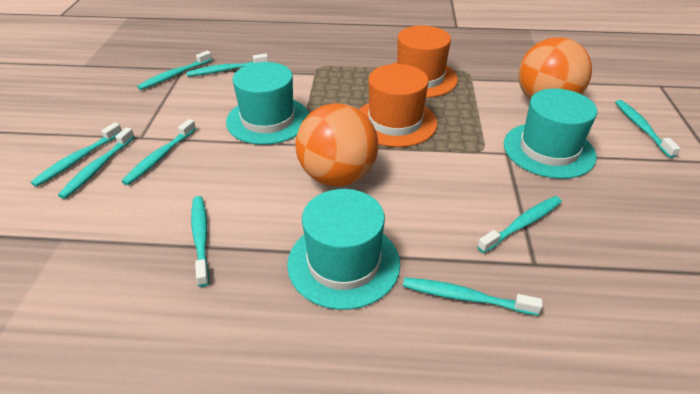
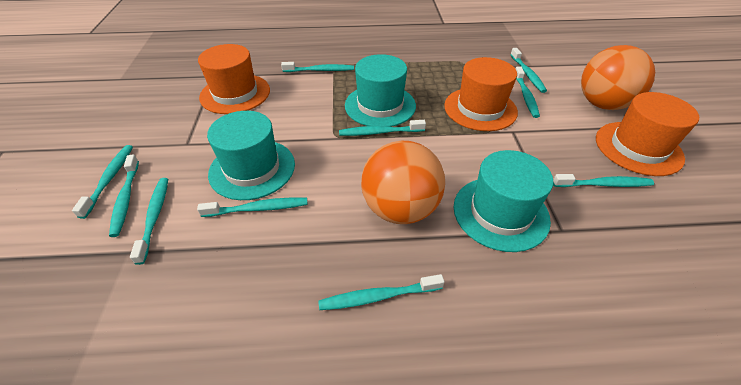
orange hat: 2 -> 3
turquoise toothbrush: 9 -> 10

